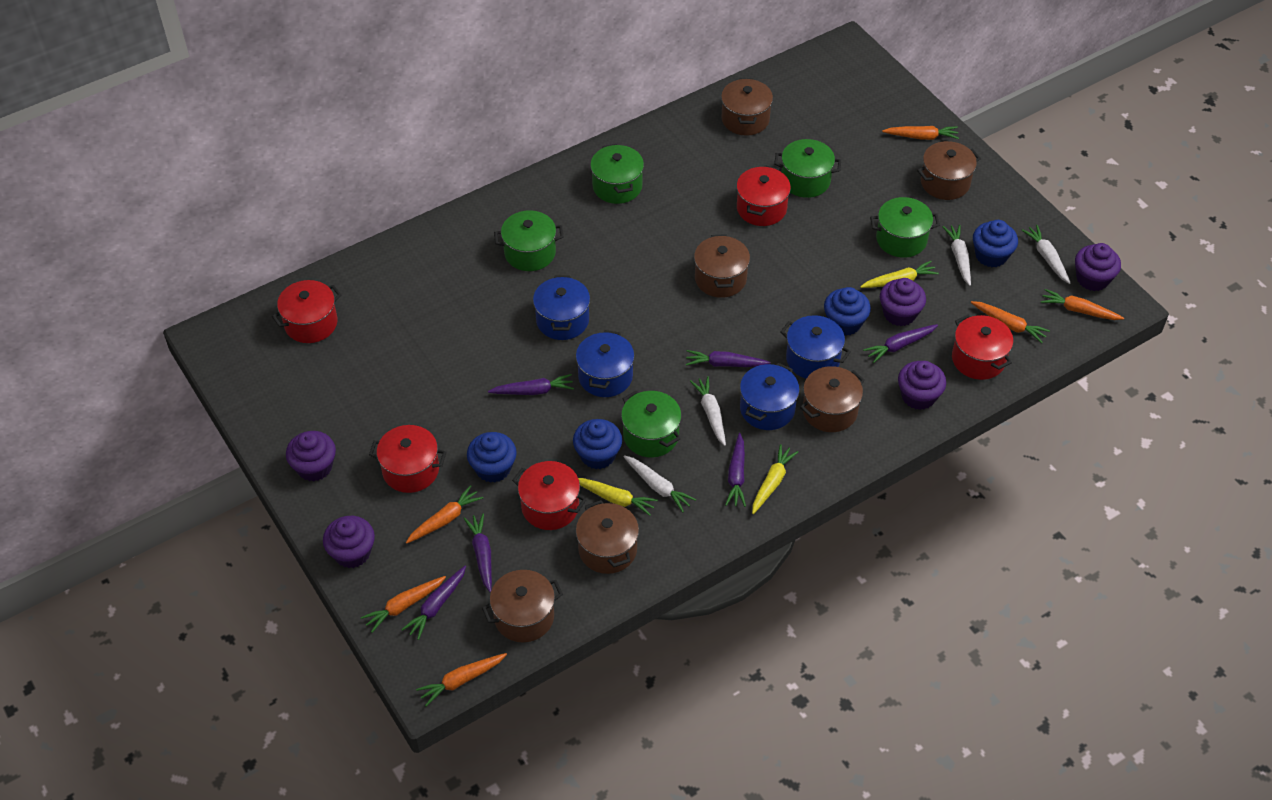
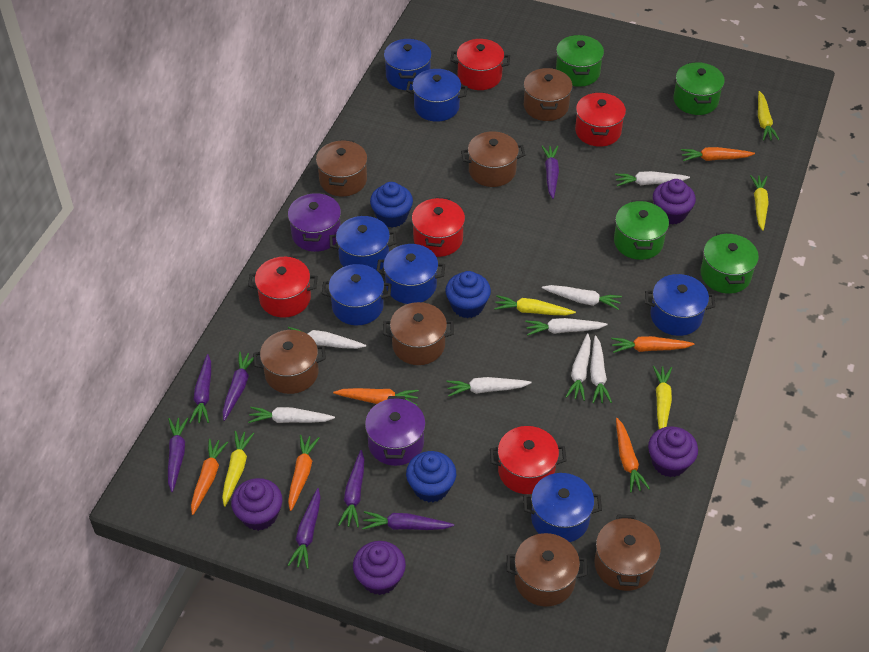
blue cupcake: 4 -> 3
blue pot: 4 -> 7
brown pot: 6 -> 7
green pot: 5 -> 4
purple carrot: 6 -> 7
purple cupcake: 5 -> 4
purple pot: 0 -> 2
white carrot: 4 -> 8
yellow carrot: 3 -> 5

